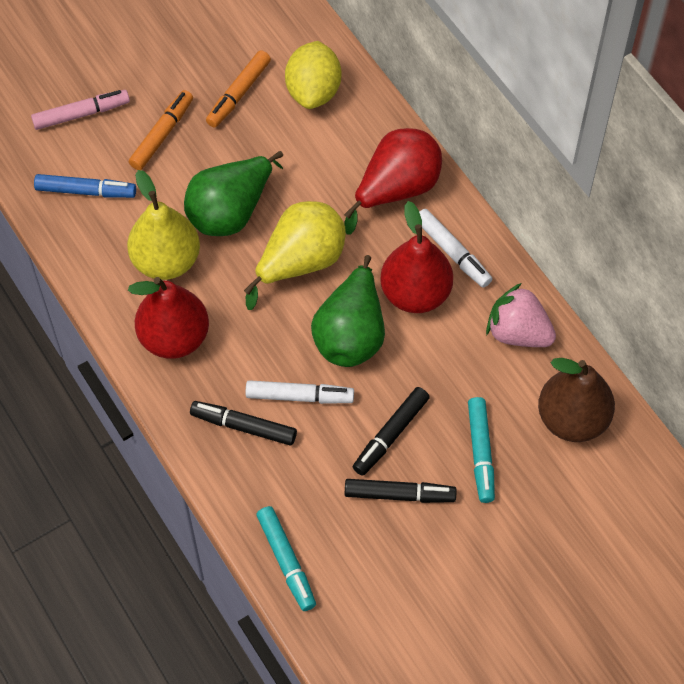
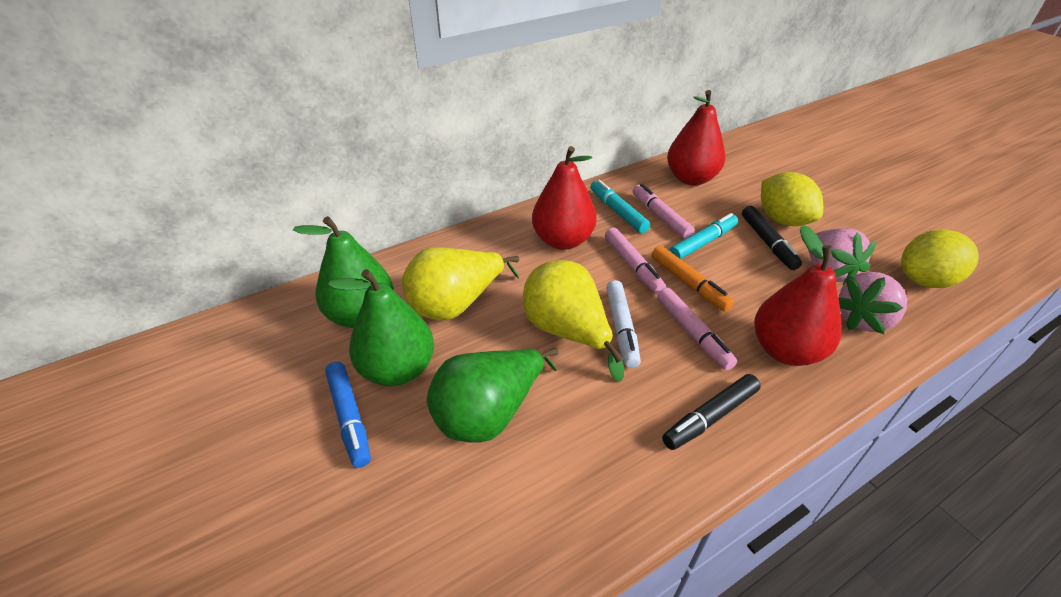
black marker: 3 -> 2
brown pear: 1 -> 0
green pear: 2 -> 3
orange marker: 2 -> 1
pink marker: 1 -> 3
pink strawberry: 1 -> 2
white marker: 2 -> 1
yellow lemon: 1 -> 2

